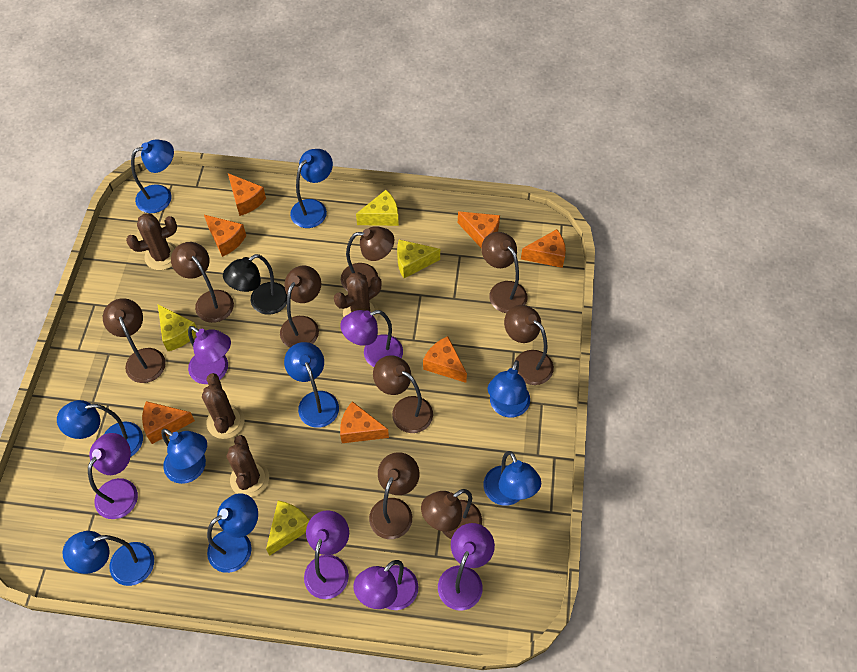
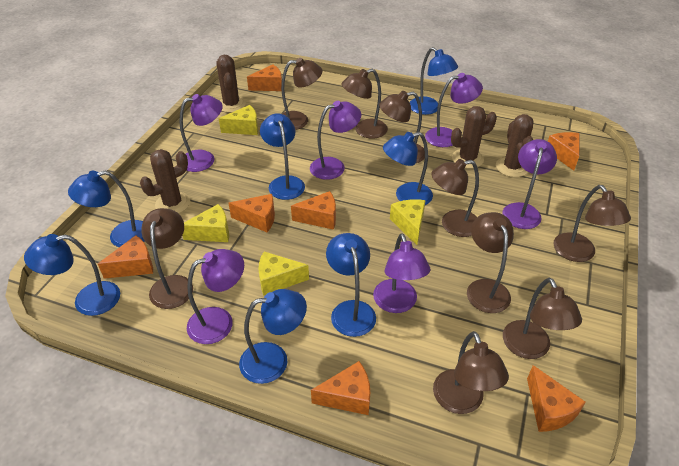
black lamp: 1 -> 0
blue lamp: 9 -> 7

